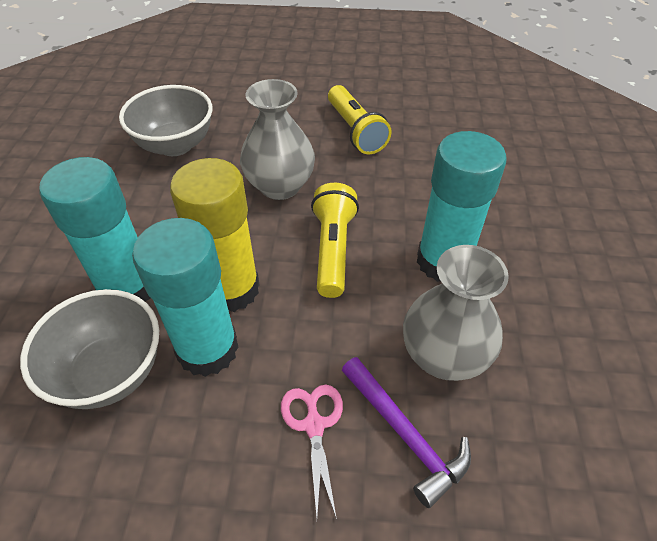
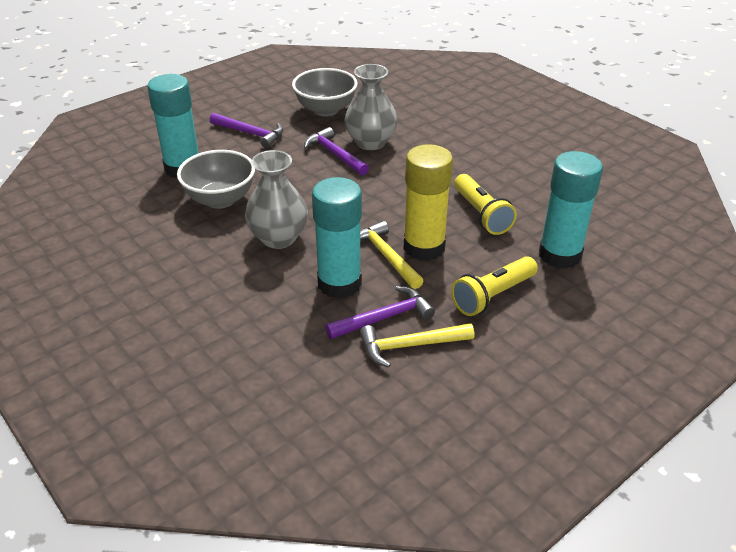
pink scissors: 1 -> 0
purple hammer: 1 -> 3
yellow hammer: 0 -> 2

